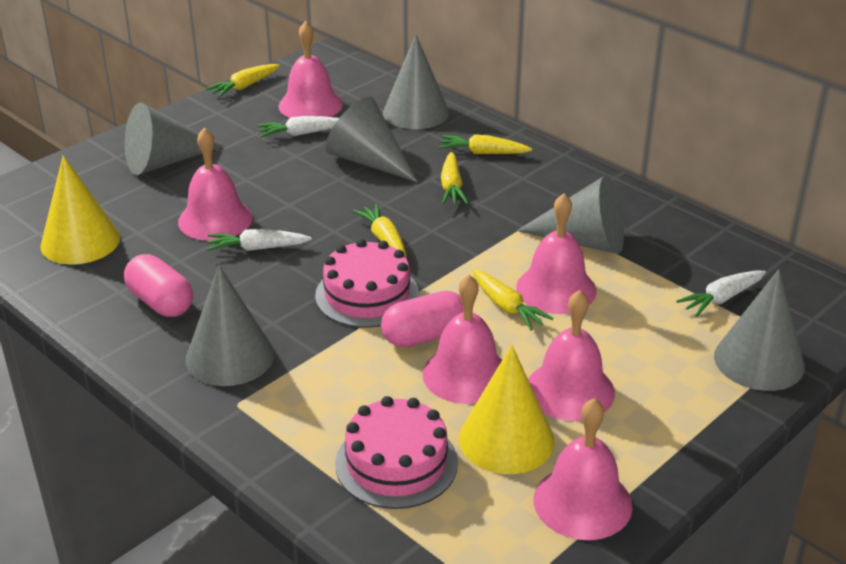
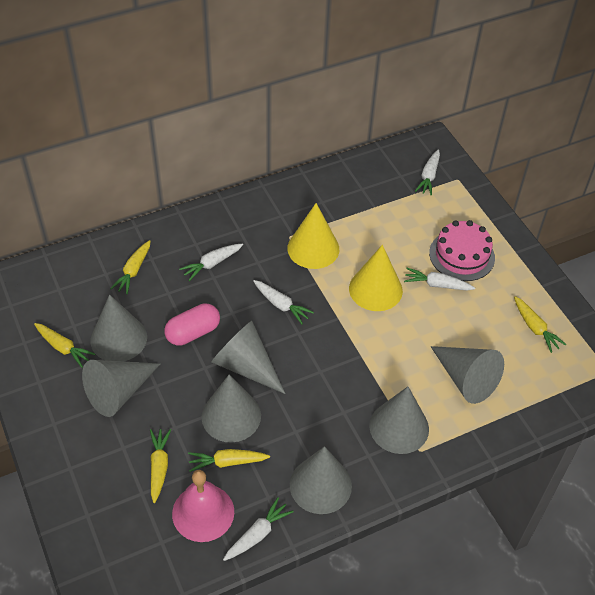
grey cone: 6 -> 7
pink bell: 6 -> 1
pink cake: 2 -> 1
pink capsule: 2 -> 1
white carrot: 3 -> 5

